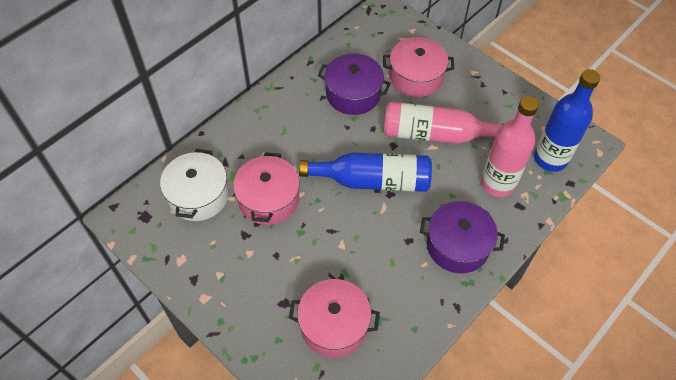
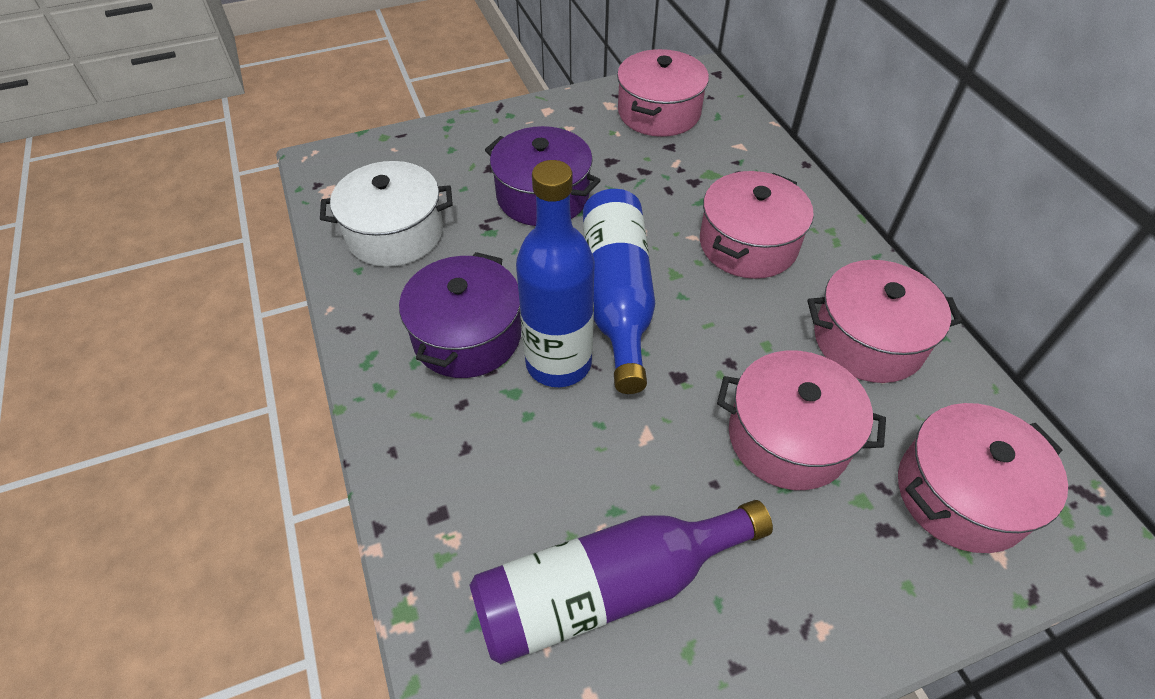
pink bottle: 2 -> 0
pink pot: 3 -> 5
purple bottle: 0 -> 1

